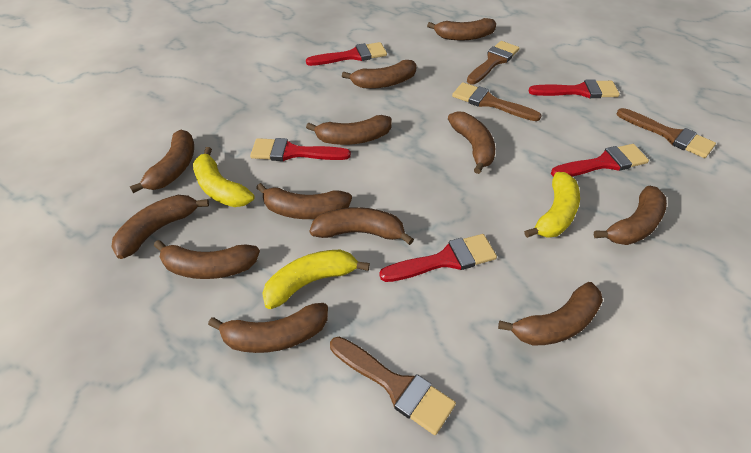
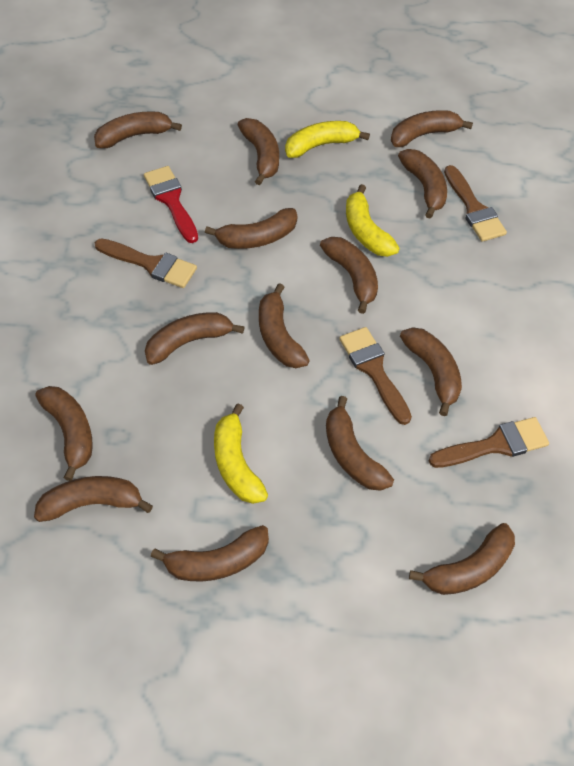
brown banana: 12 -> 14
red brush: 5 -> 1

